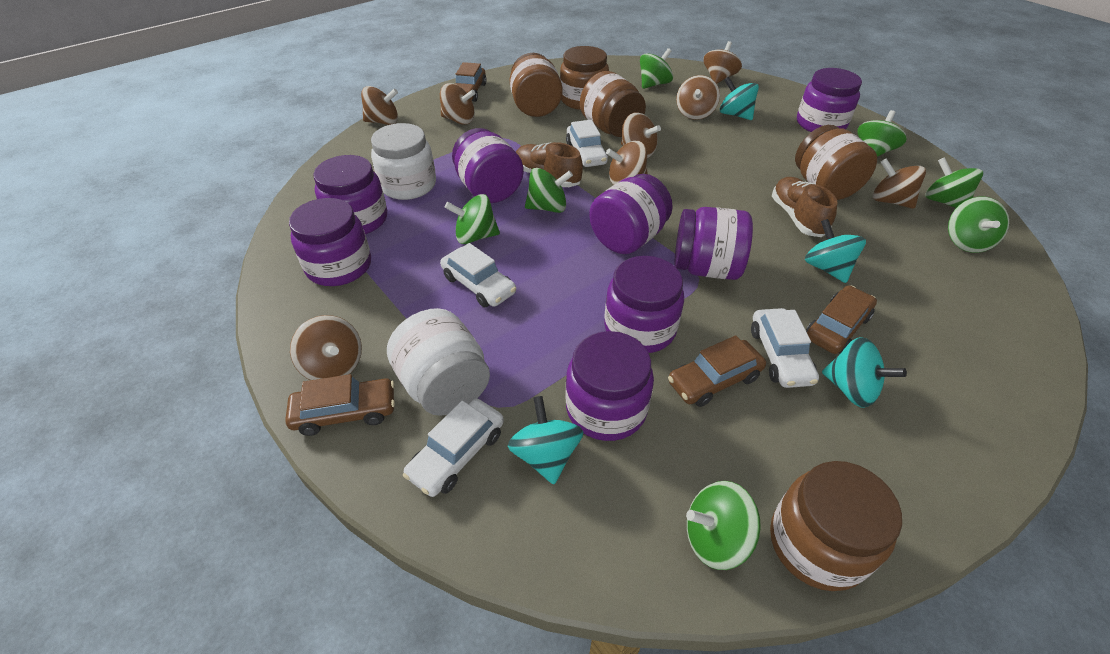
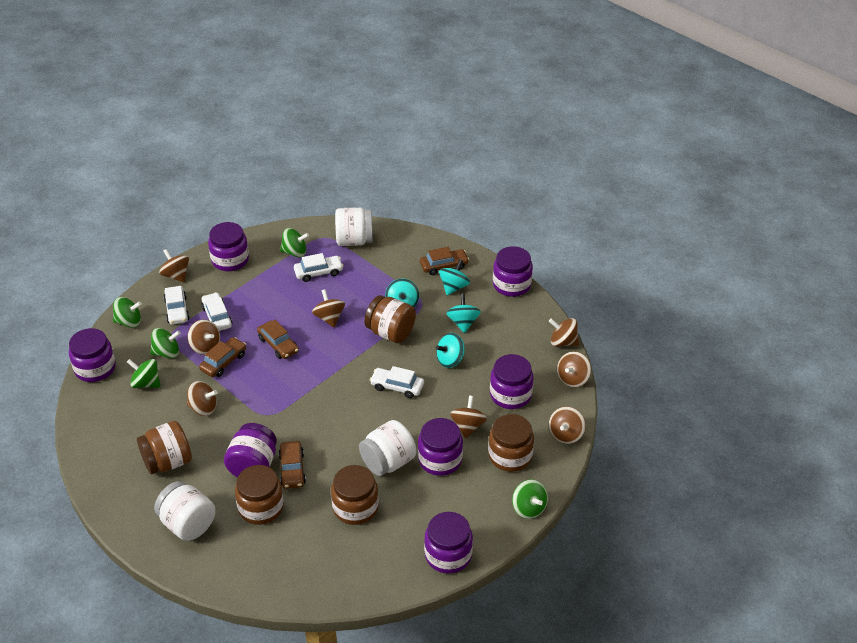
brown shoe: 2 -> 0
green spinning top: 7 -> 5
purple jar: 8 -> 7
white jar: 2 -> 3

